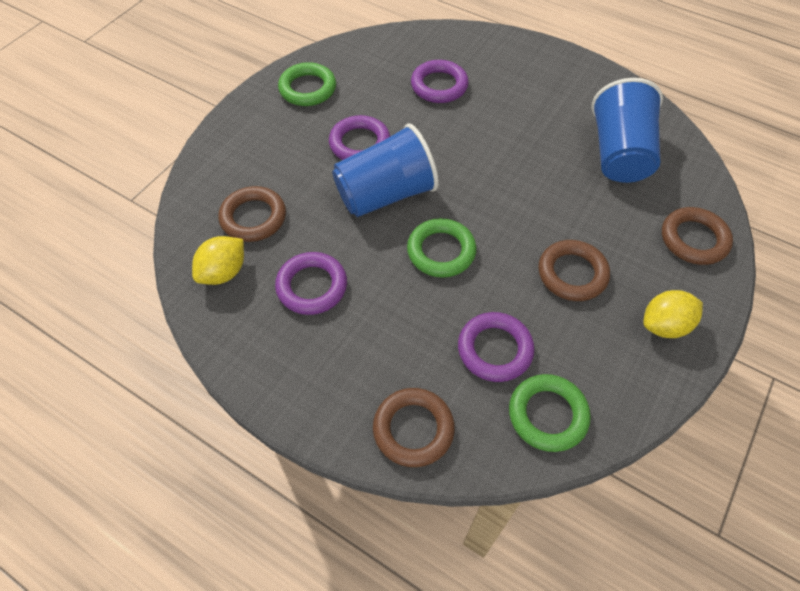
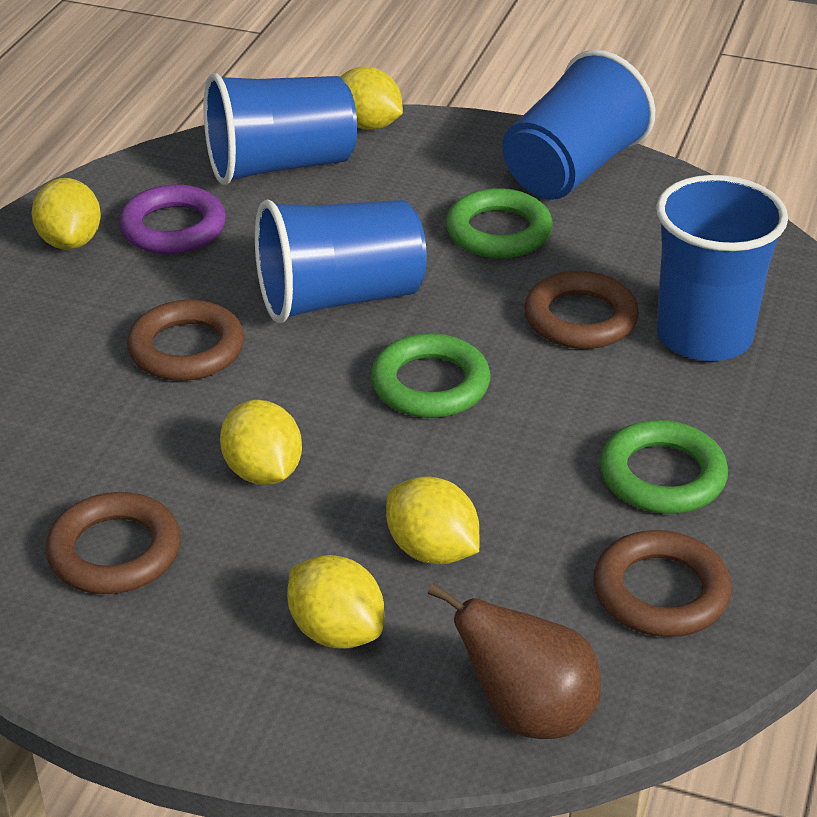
blue cup: 2 -> 4
brown pear: 0 -> 1
purple ring: 4 -> 1
yellow lemon: 2 -> 5

